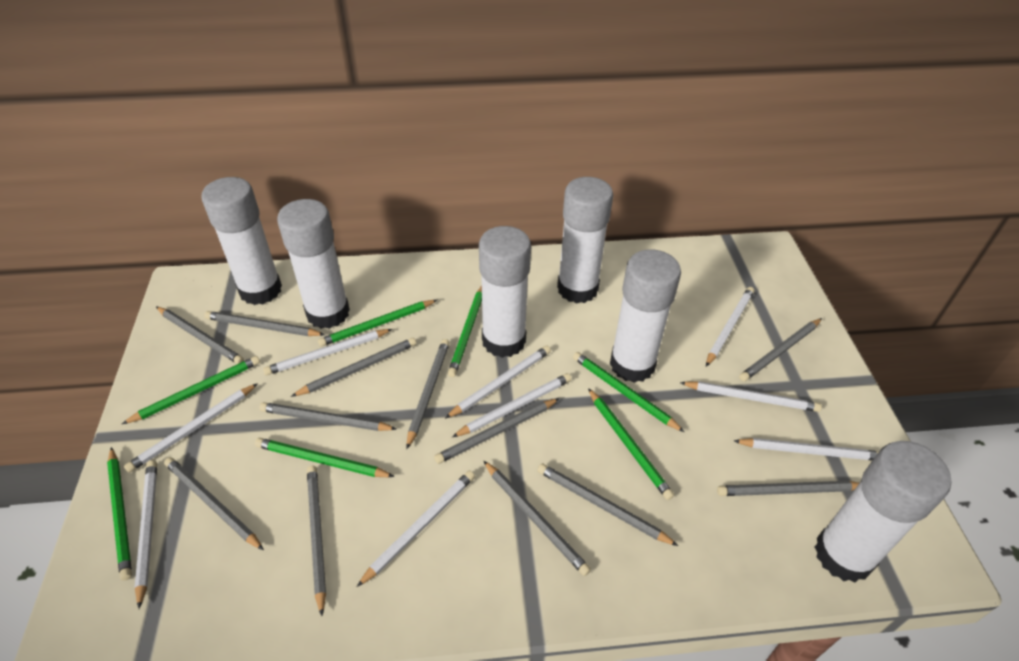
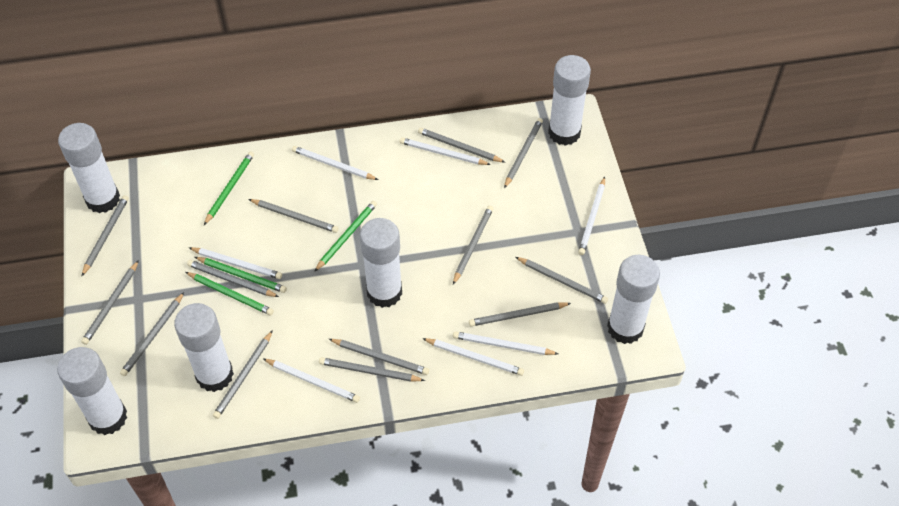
green pencil: 7 -> 4
grey pencil: 12 -> 13
white pencil: 9 -> 7

